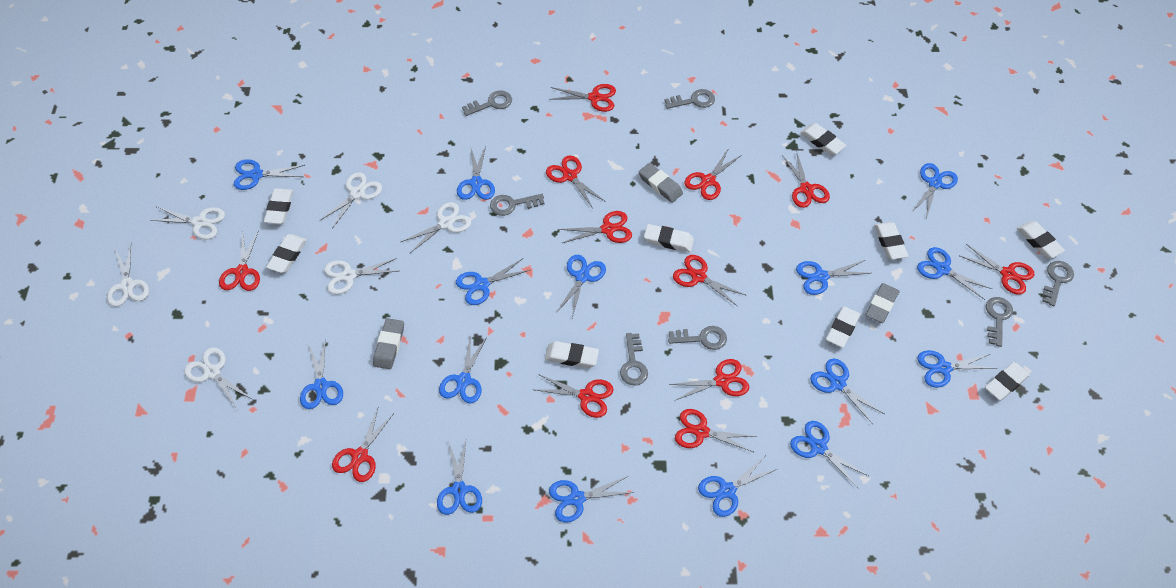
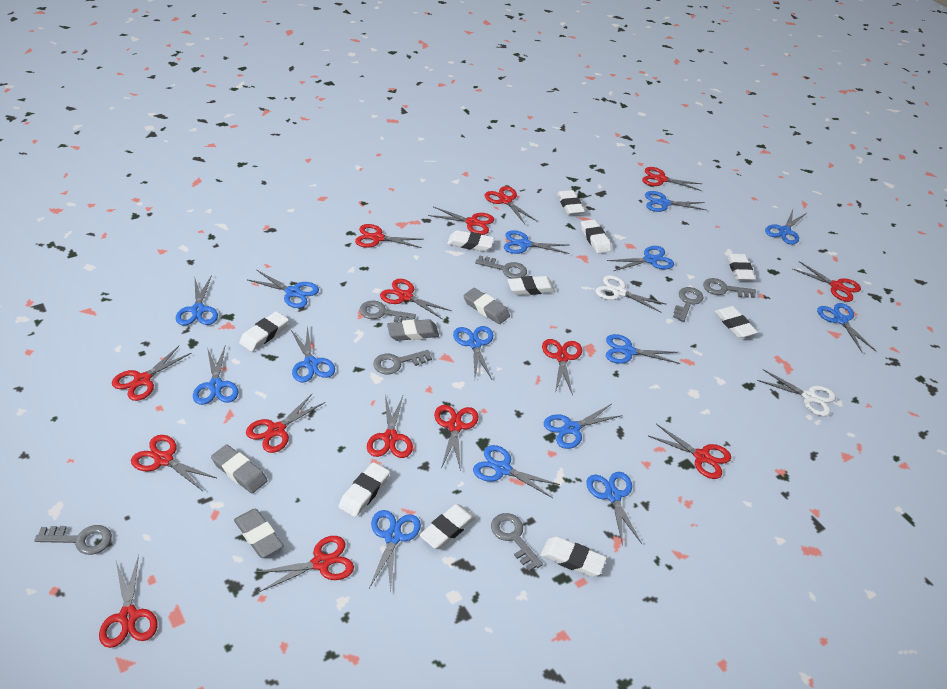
grey eraser: 3 -> 4
red scissors: 12 -> 15
white eraser: 9 -> 10
white scissors: 6 -> 2

